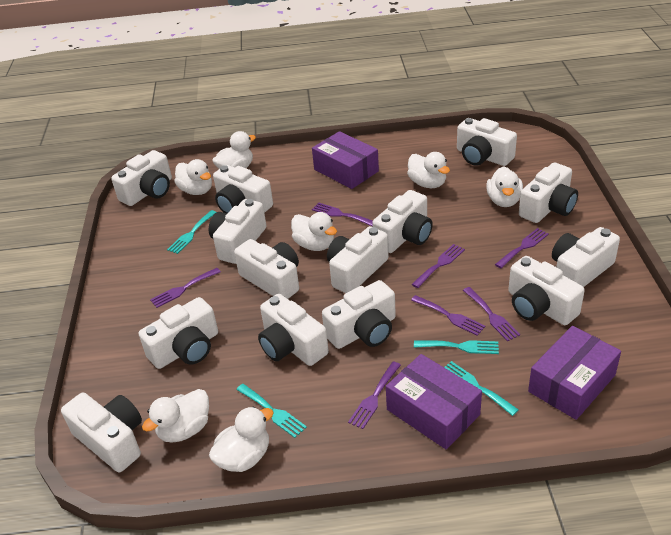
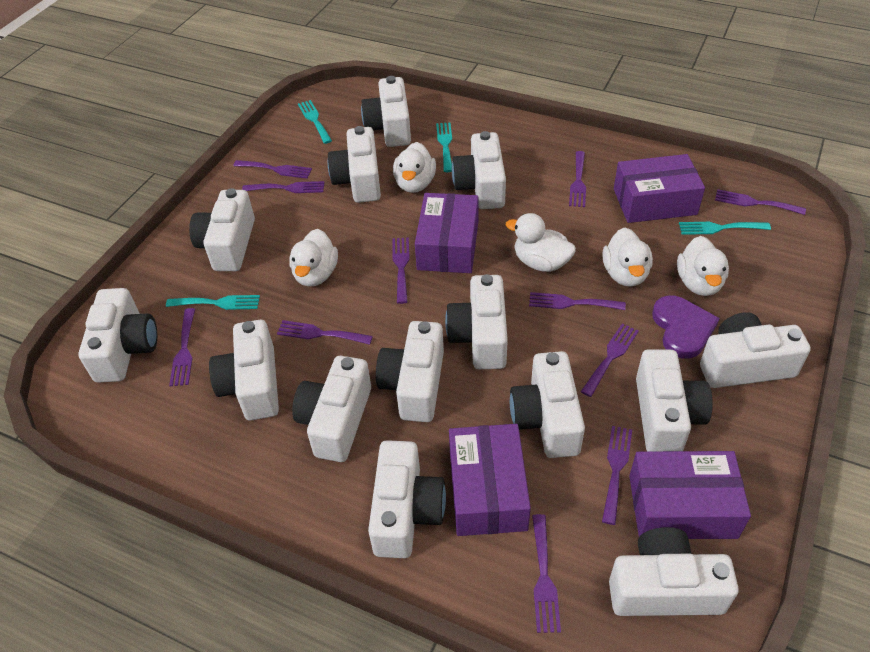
purple box: 3 -> 4
purple fork: 7 -> 11
purple heart: 0 -> 1
white duck: 7 -> 5

